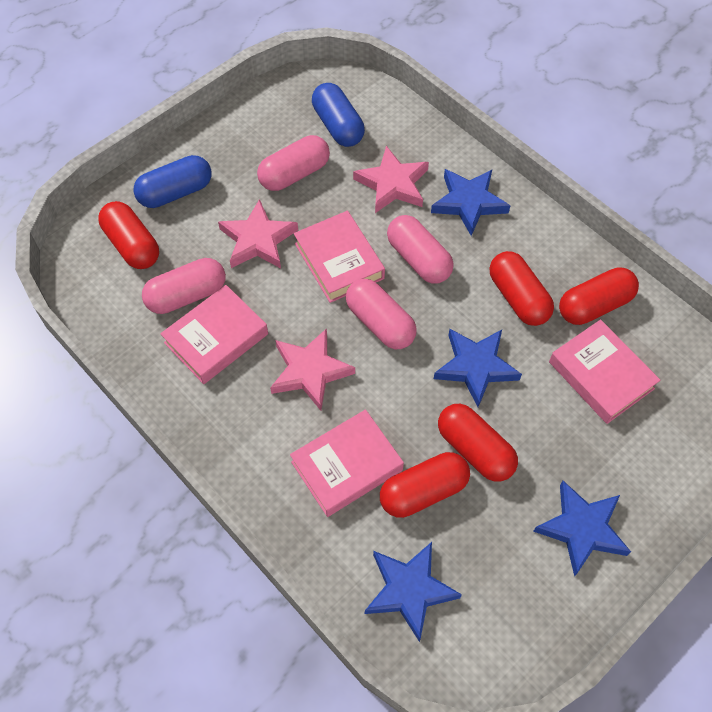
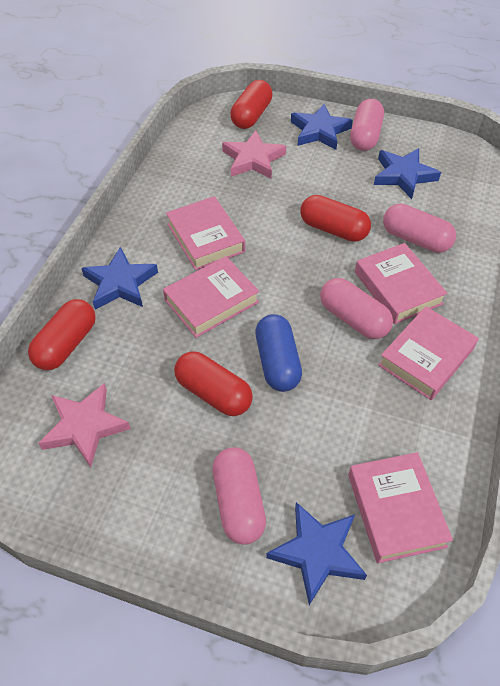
blue capsule: 2 -> 1
pink book: 4 -> 5
pink star: 3 -> 2
red capsule: 5 -> 4

